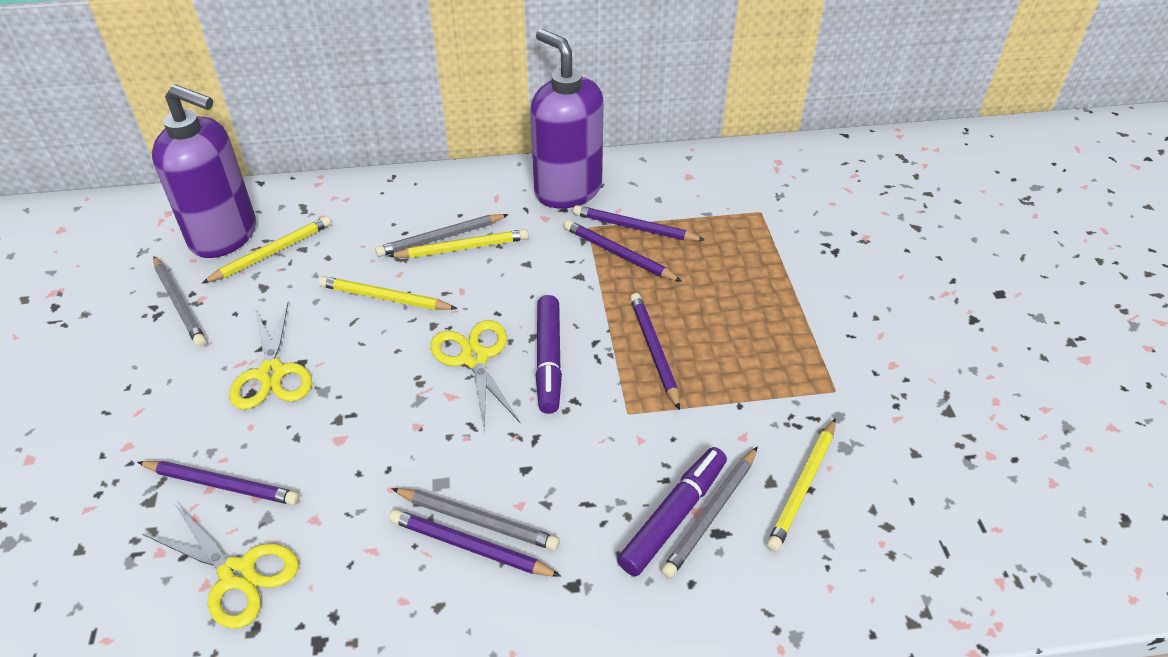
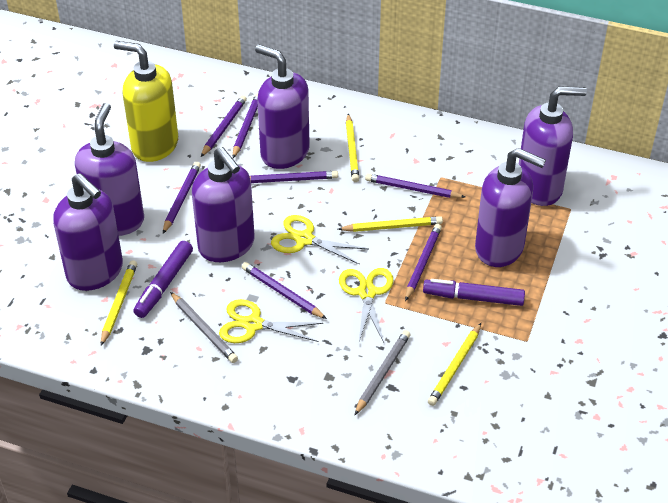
grey pencil: 4 -> 2
purple pencil: 5 -> 7
purple soap dispenser: 2 -> 6
yellow soap dispenser: 0 -> 1

